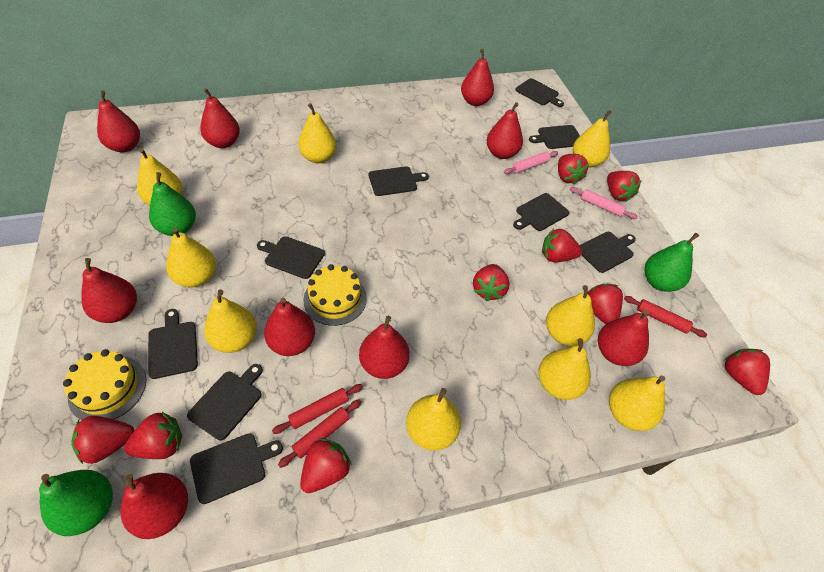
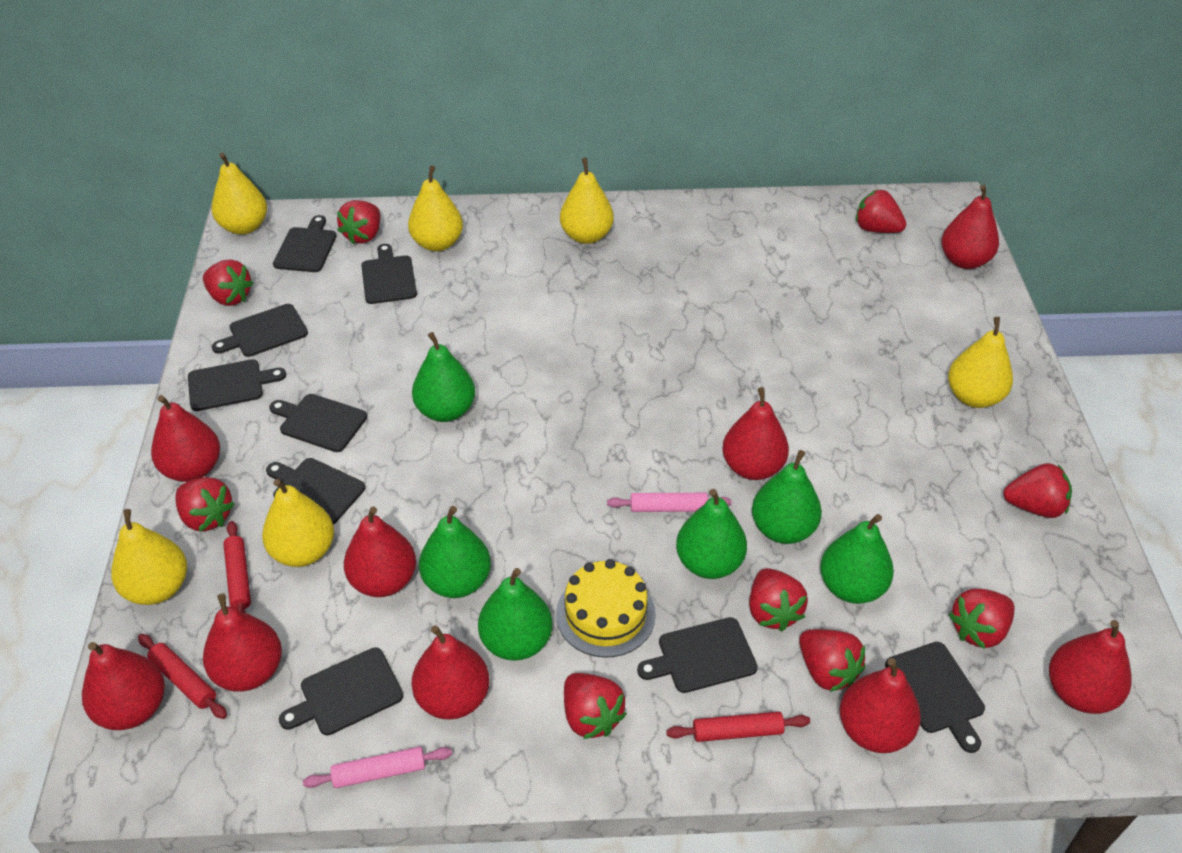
green pear: 3 -> 6
yellow cake: 2 -> 1
yellow pear: 9 -> 6

